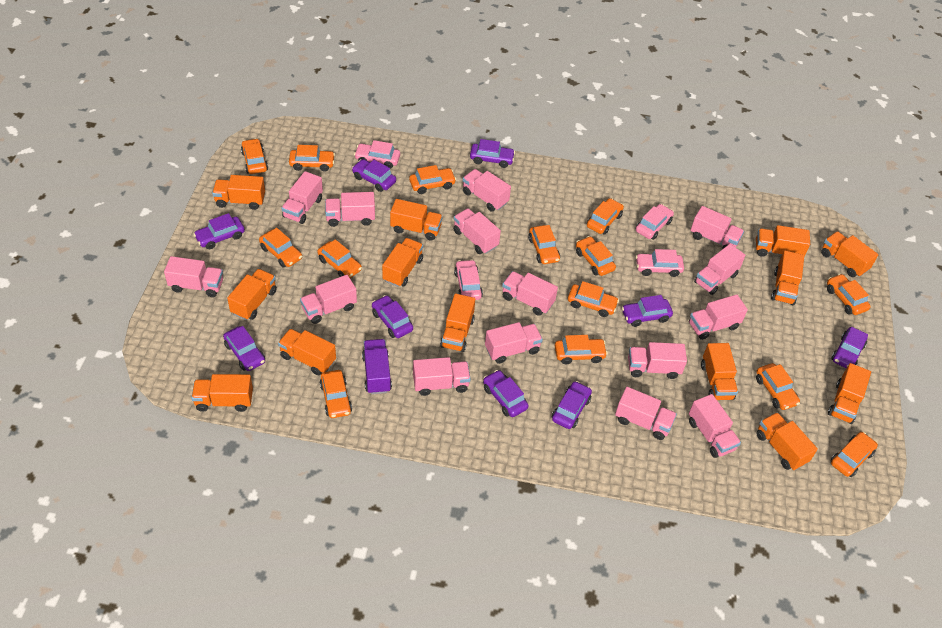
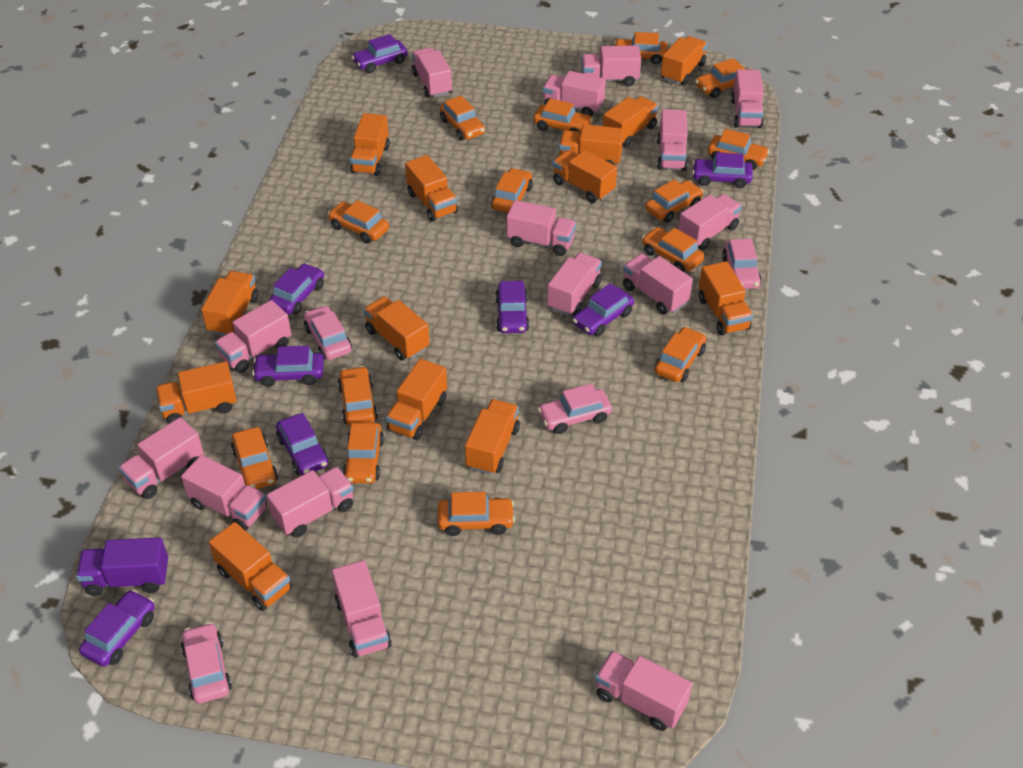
purple car: 9 -> 8

